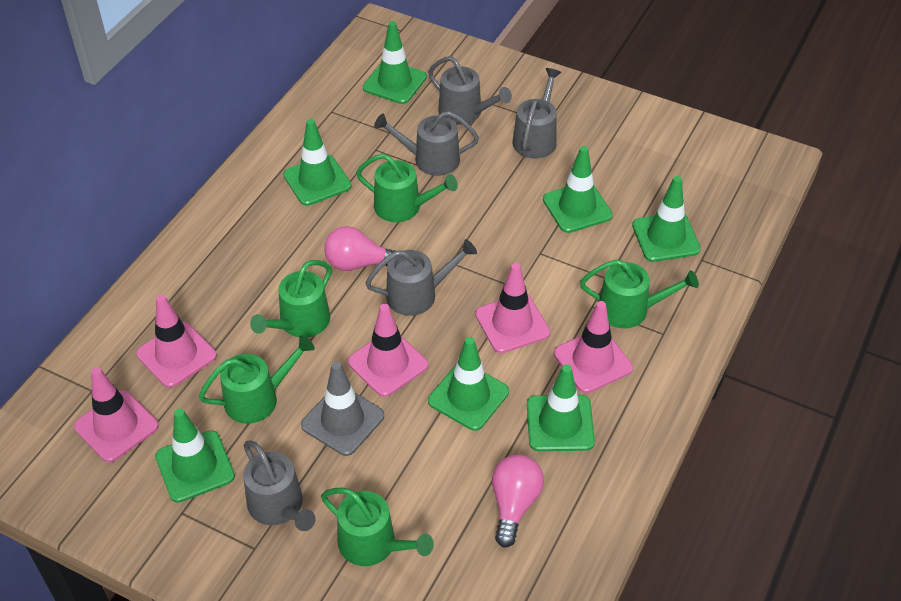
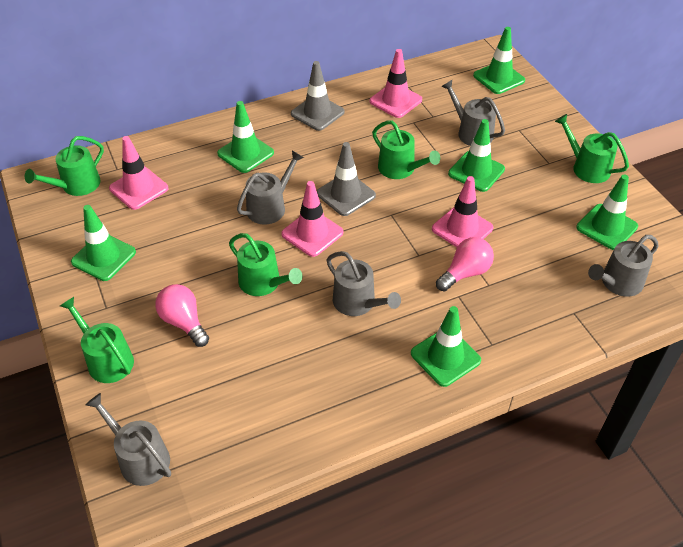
green traffic cone: 7 -> 6
grey traffic cone: 1 -> 2
pink traffic cone: 5 -> 4

